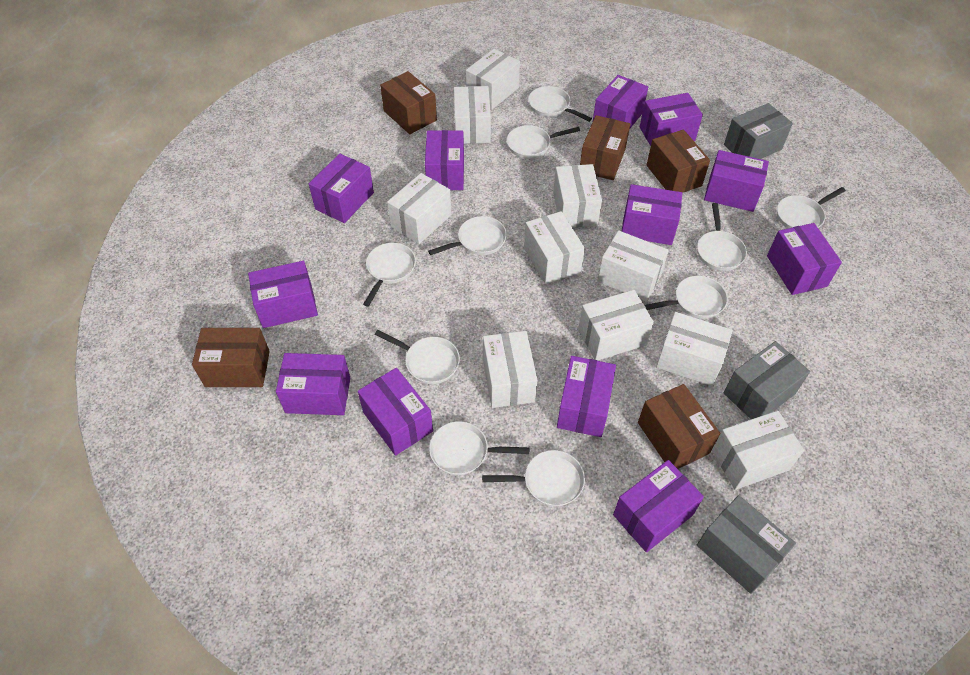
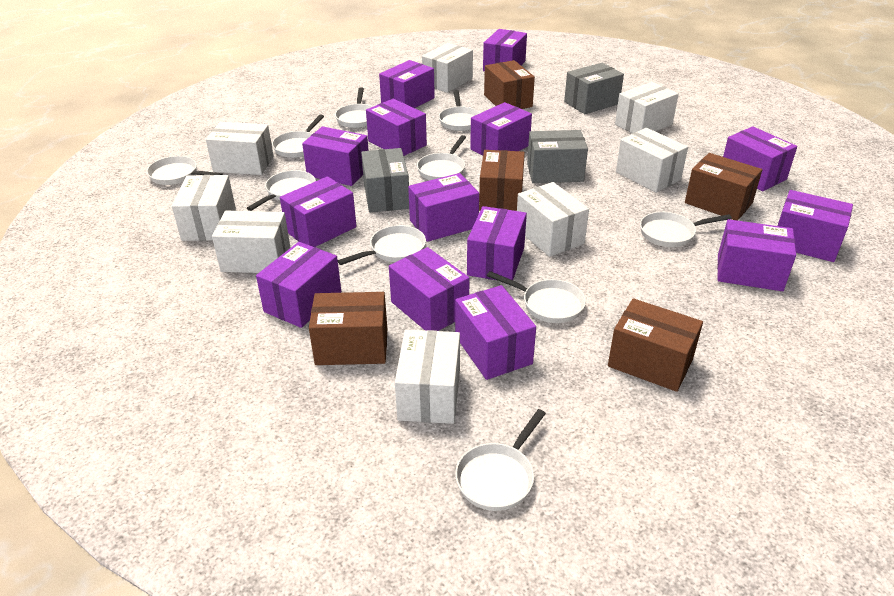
purple box: 12 -> 14
white box: 10 -> 8

